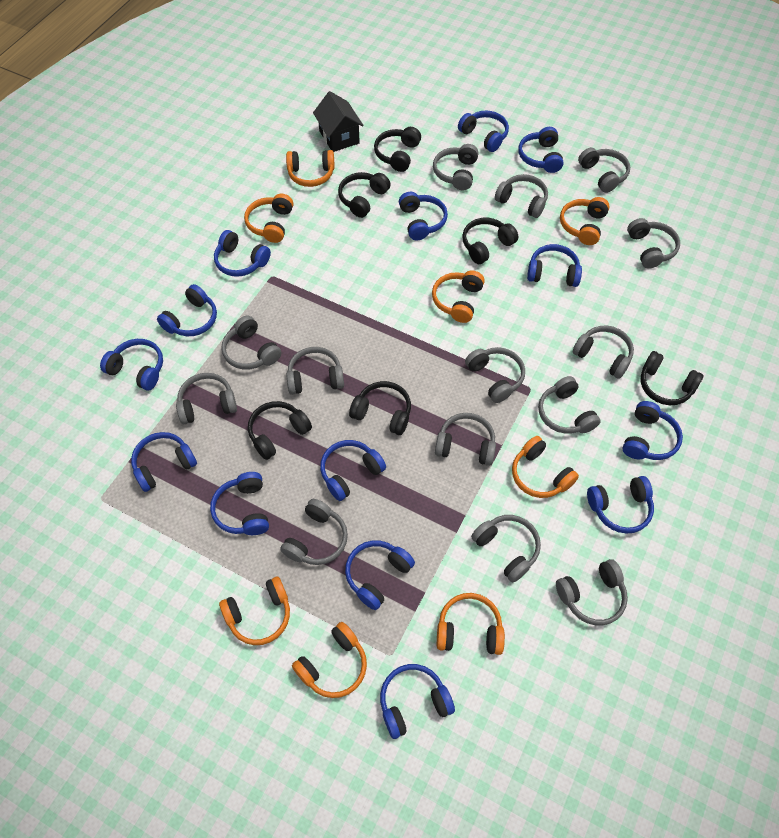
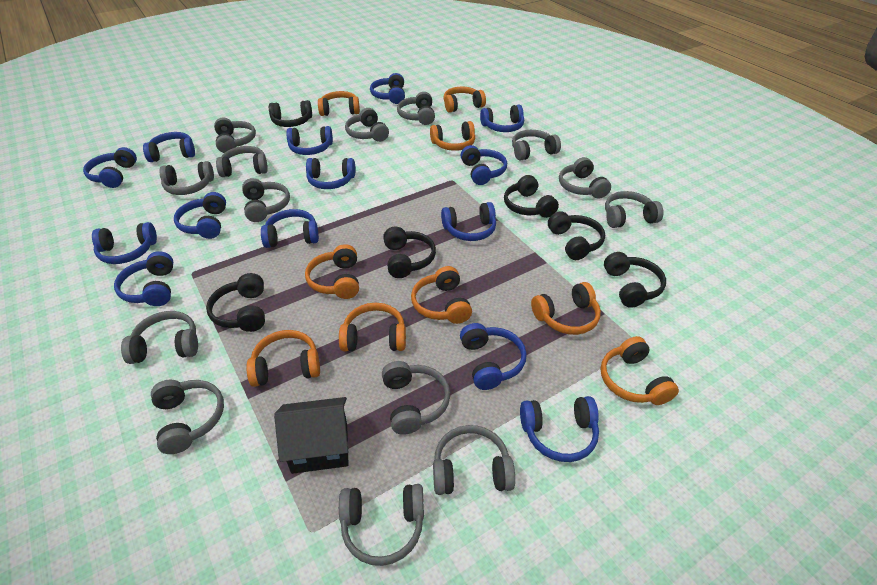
orange headphones: 8 -> 9

